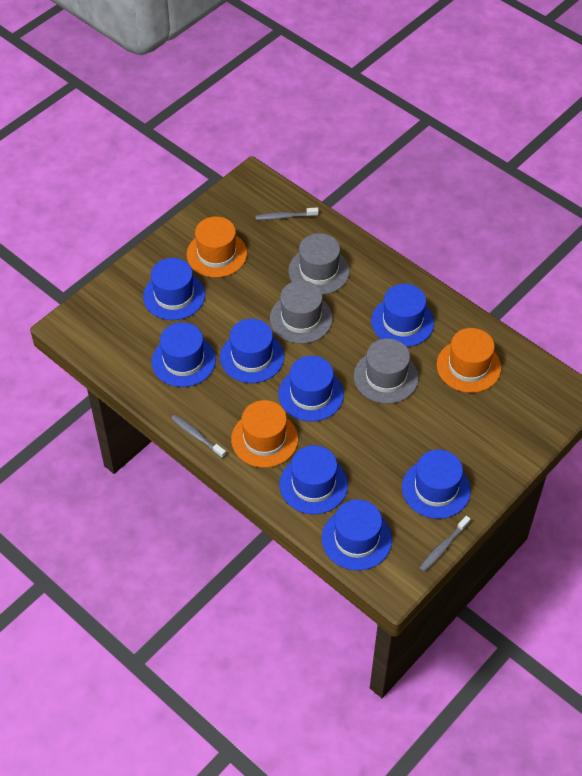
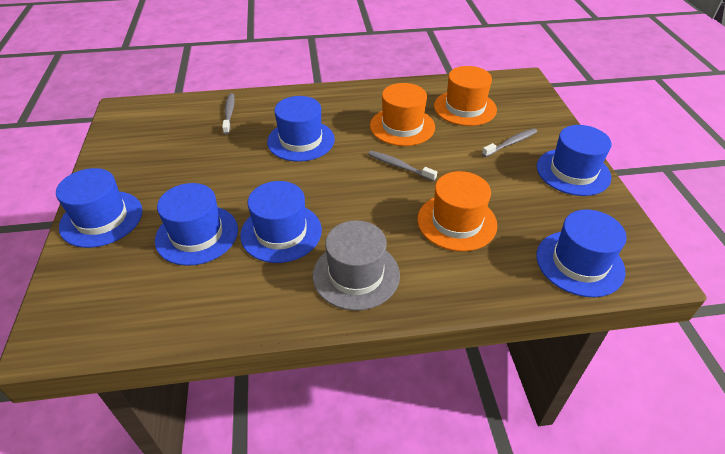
blue hat: 8 -> 6
grey hat: 3 -> 1

